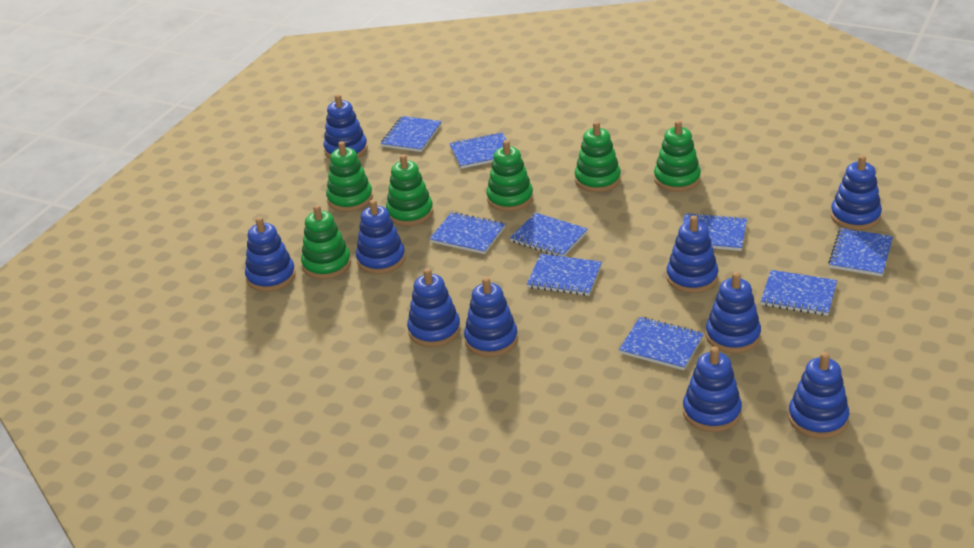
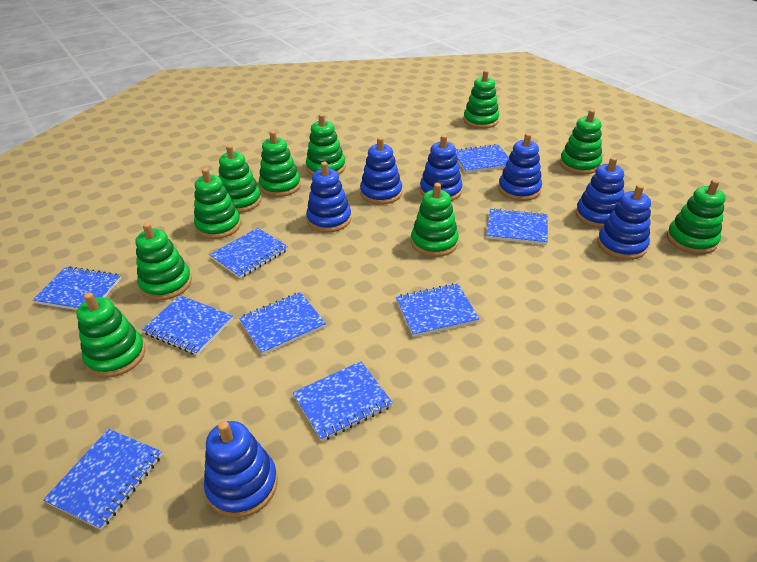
blue stacking toy: 10 -> 7
green stacking toy: 6 -> 10

